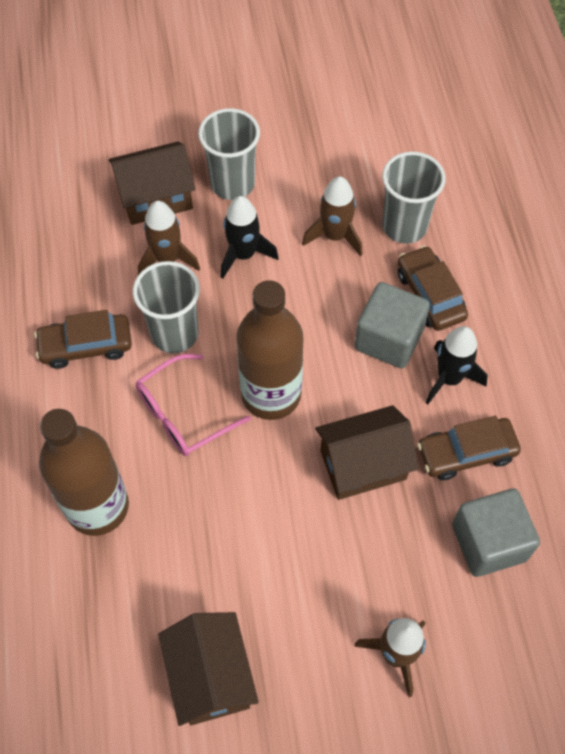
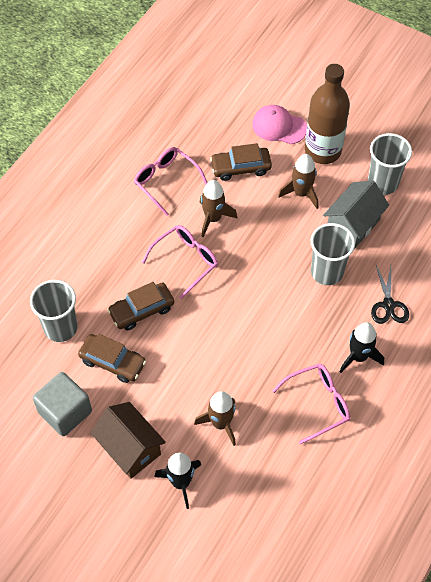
black scissors: 0 -> 1
brown bottle: 2 -> 1
brown house: 3 -> 1
grey cube: 2 -> 1
grey house: 0 -> 1
pink cap: 0 -> 1
pink glasses: 1 -> 3

